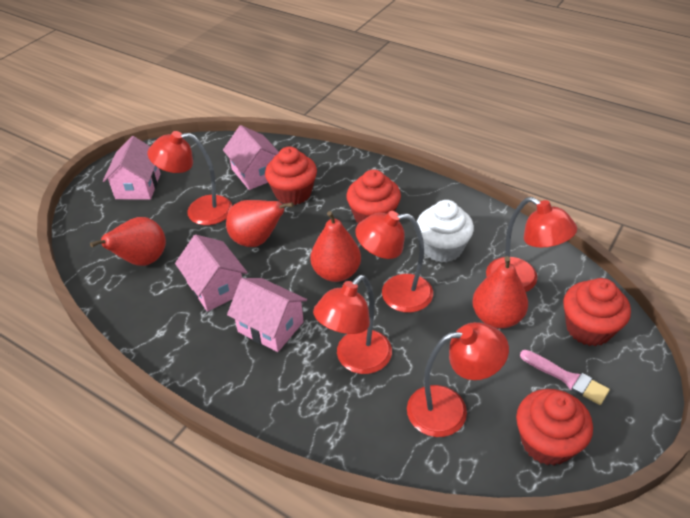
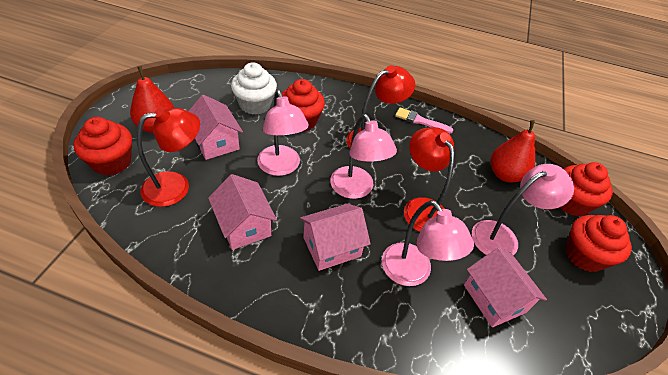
pink lamp: 0 -> 4
red lamp: 5 -> 3
red pear: 4 -> 2

